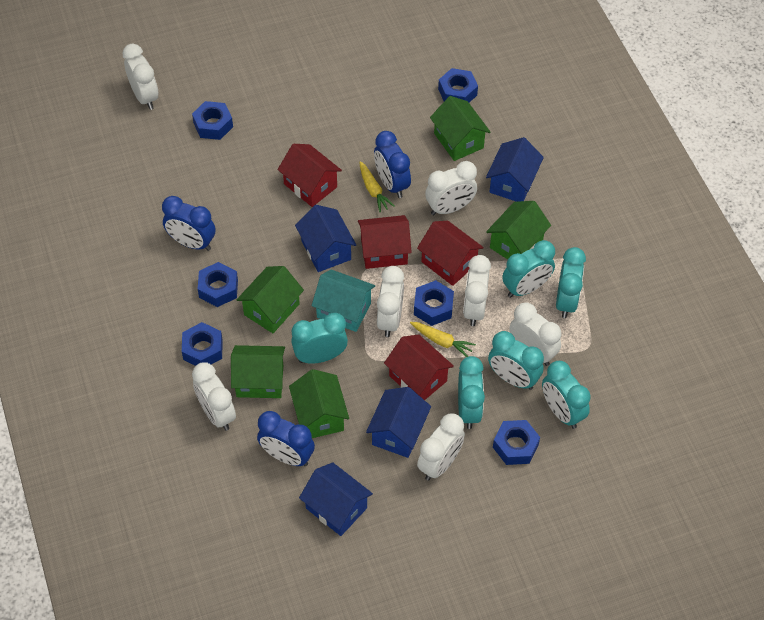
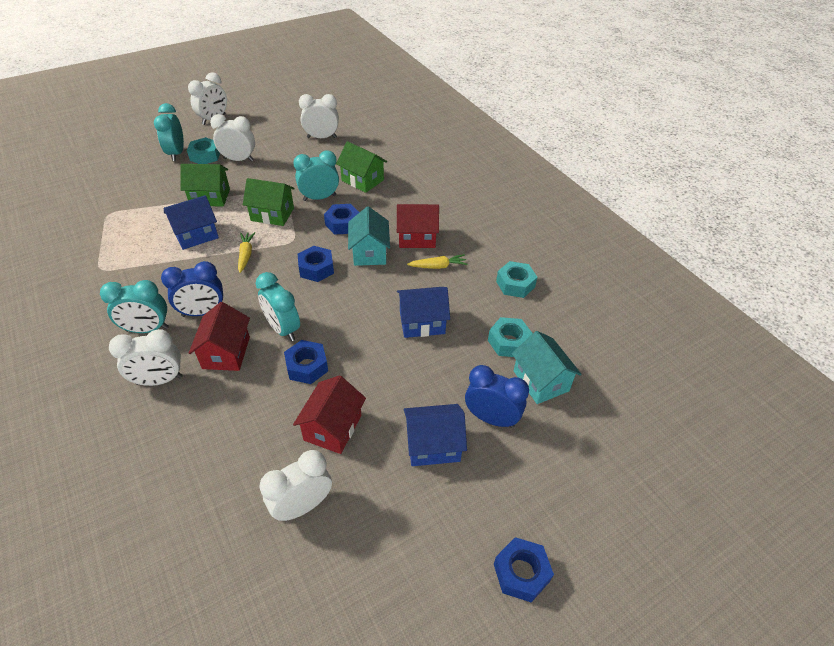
blue clock: 3 -> 2
blue house: 4 -> 3
blue nut: 6 -> 4
green house: 5 -> 3
red house: 4 -> 3
turquoise clock: 6 -> 4
turquoise house: 1 -> 2
turquoise nut: 0 -> 3
white clock: 7 -> 5

